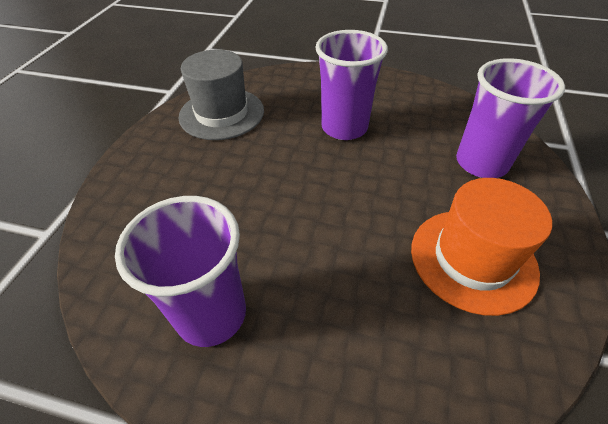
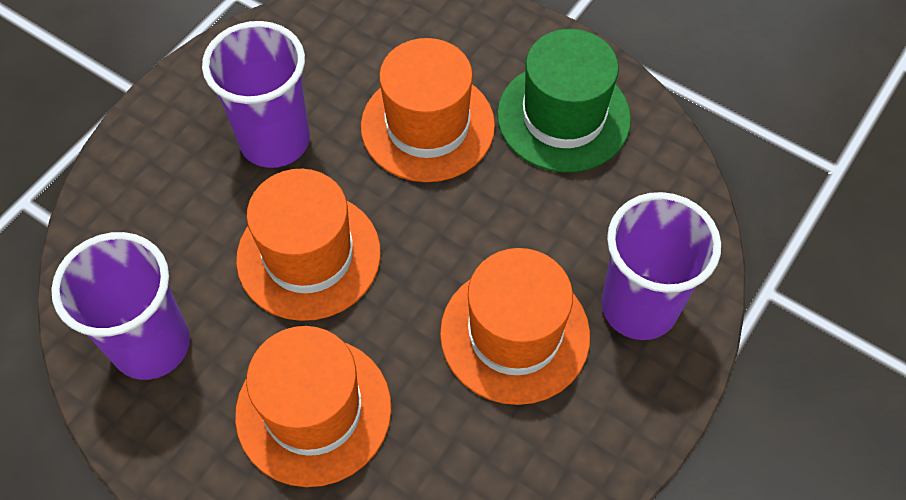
green hat: 0 -> 1
grey hat: 1 -> 0
orange hat: 1 -> 4

